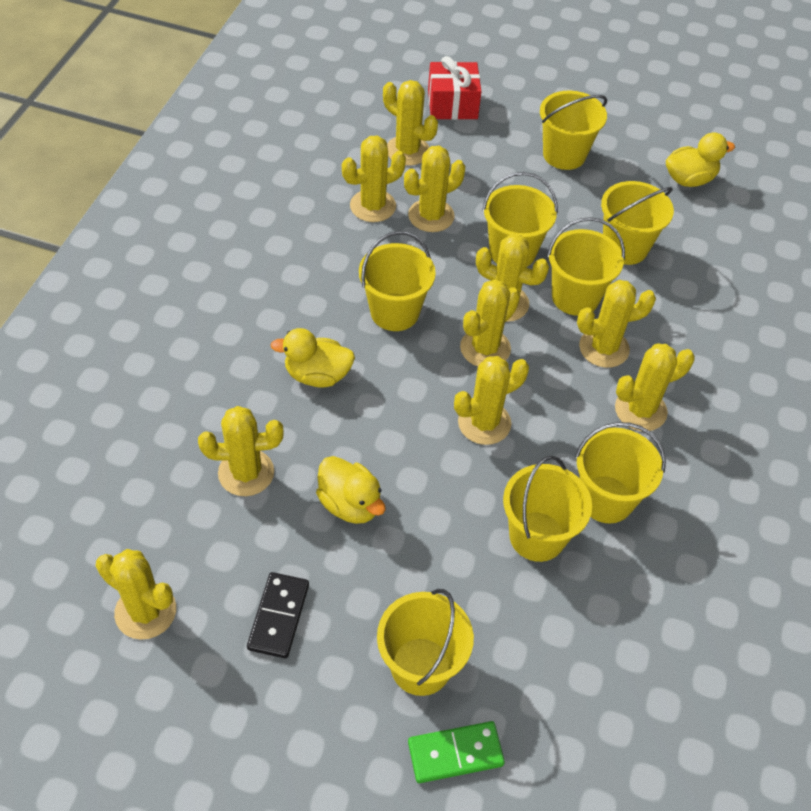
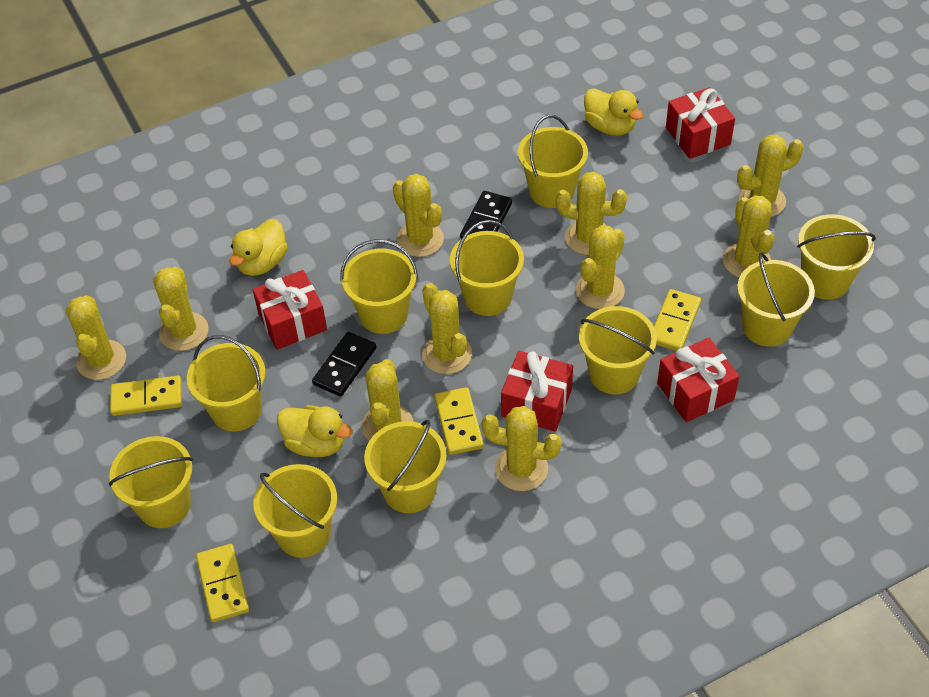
black domino: 1 -> 2
green domino: 1 -> 0
red gift: 1 -> 4
yellow bucket: 8 -> 10
yellow domino: 0 -> 4

